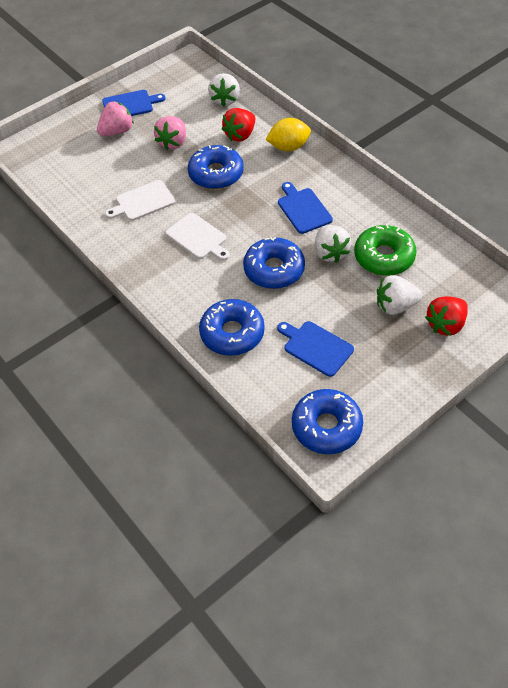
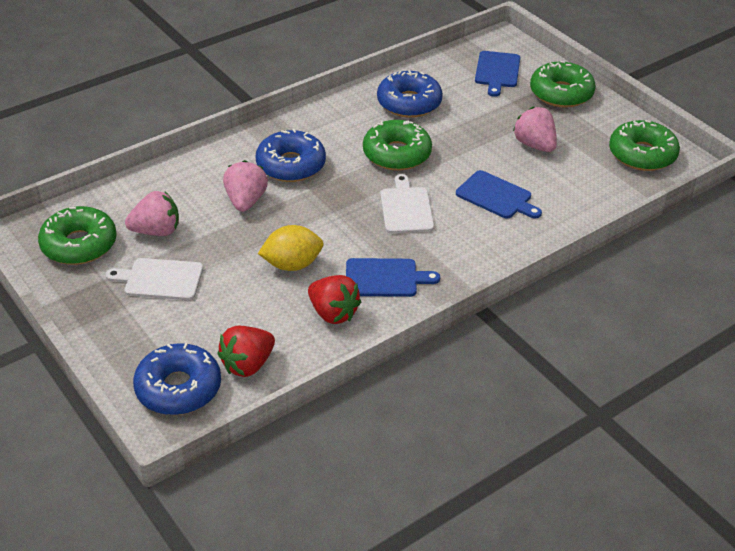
blue donut: 4 -> 3
green donut: 1 -> 4
pink strawberry: 2 -> 3
white strawberry: 3 -> 0

